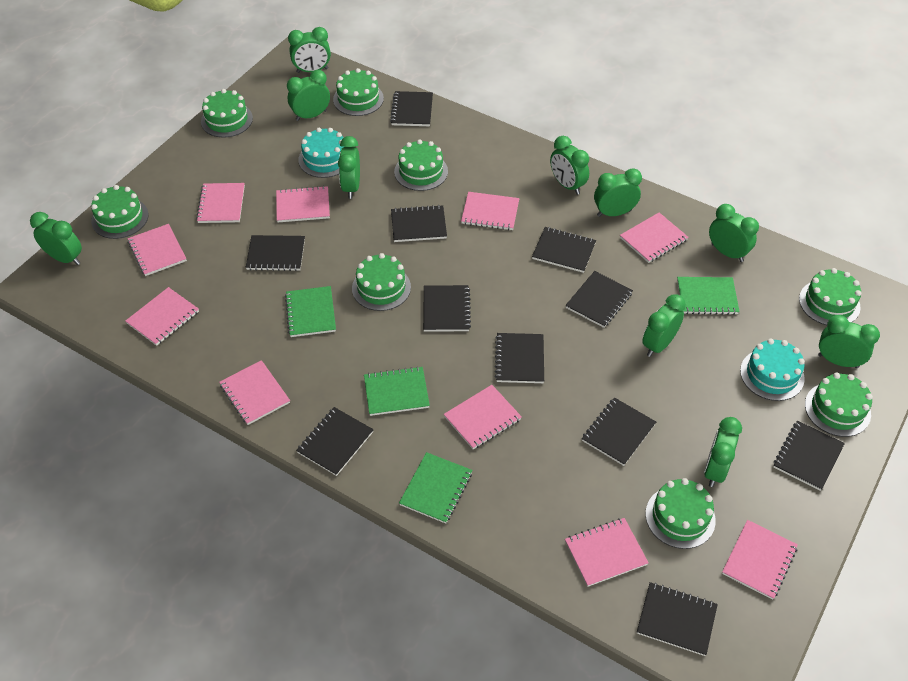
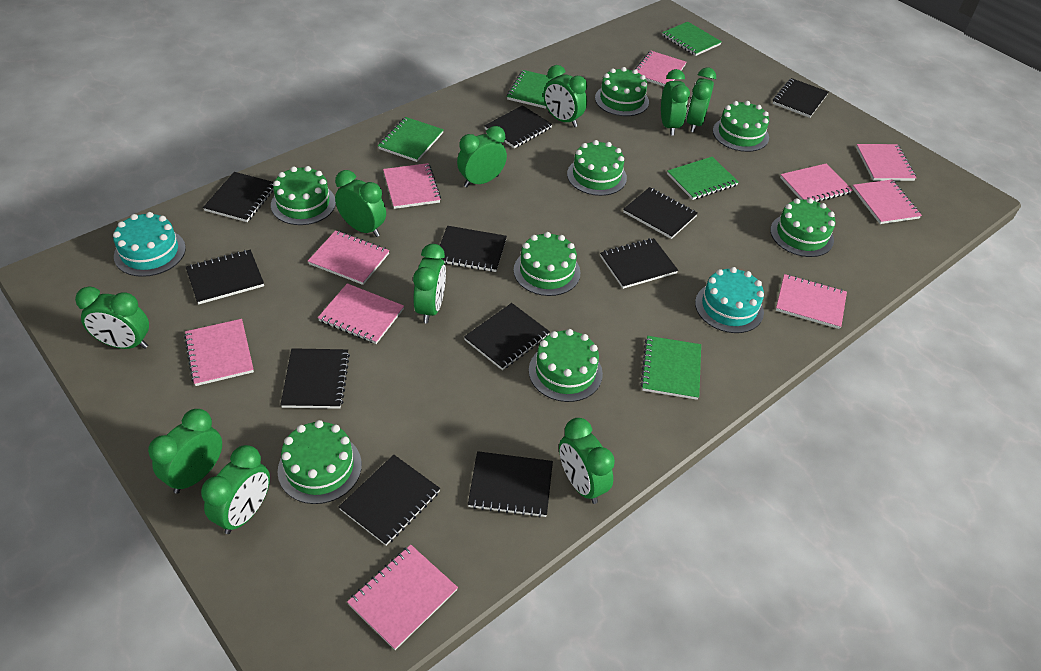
green notebook: 4 -> 5

